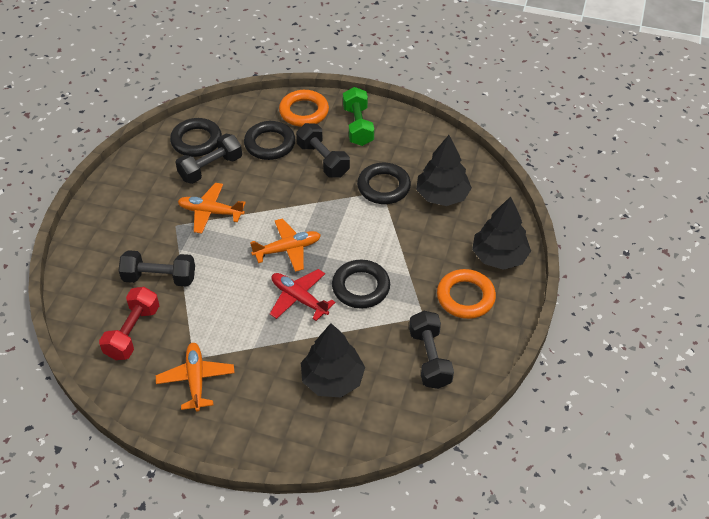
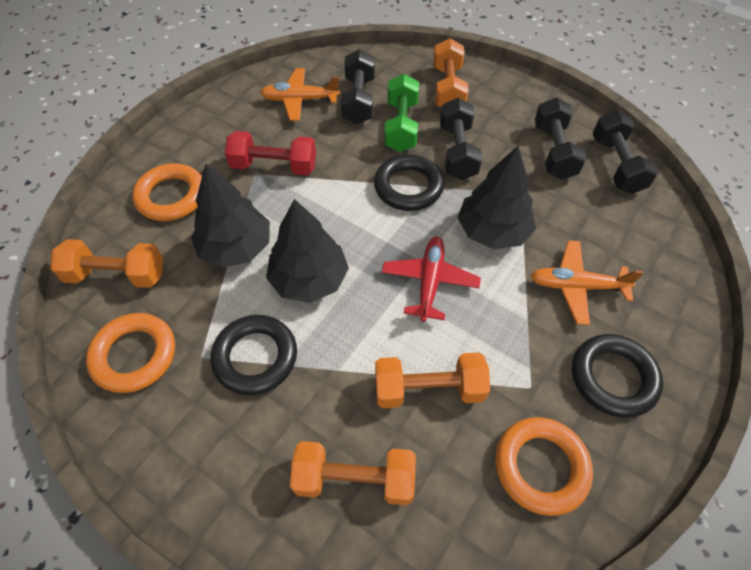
black ring: 4 -> 3
orange dumbbell: 0 -> 4
orange plane: 3 -> 2
orange ring: 2 -> 3

